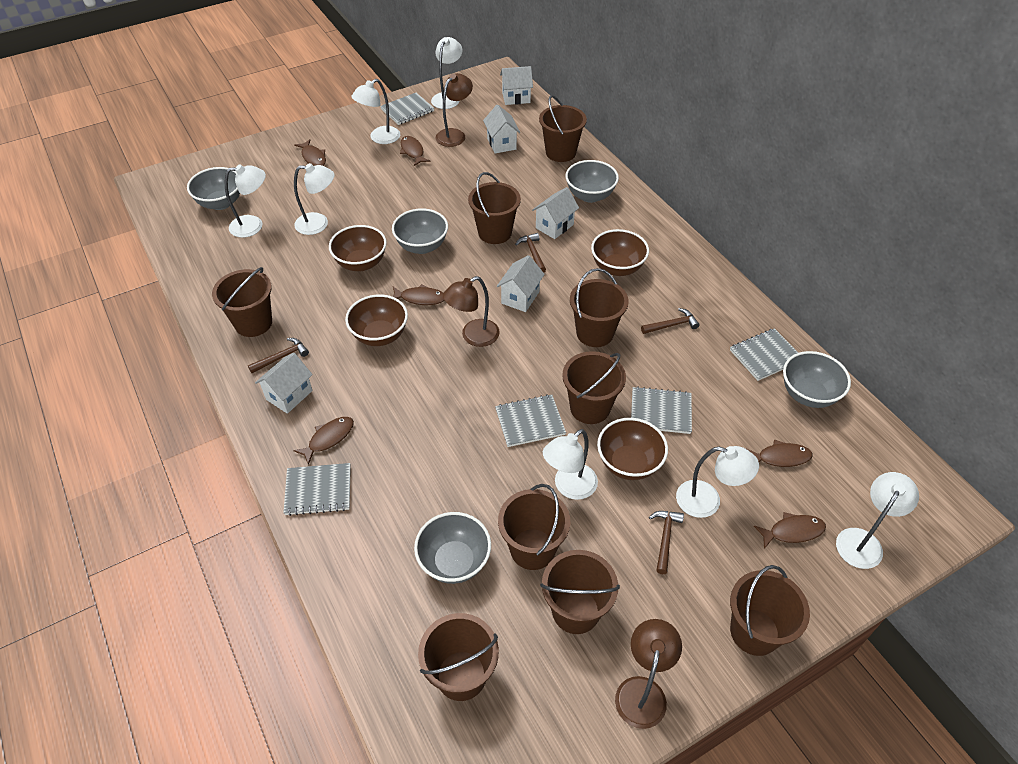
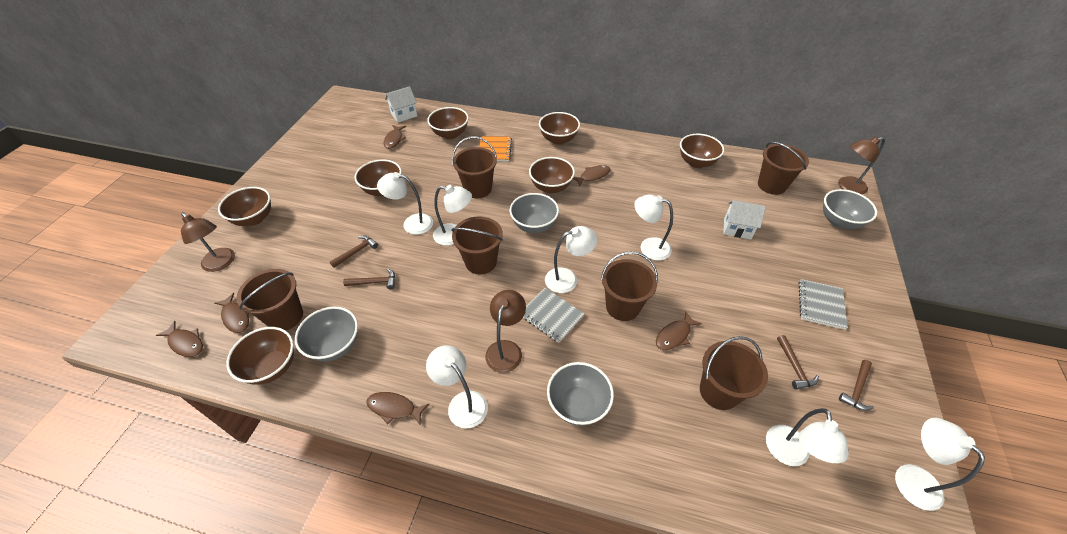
brown bowl: 4 -> 7
brown bucket: 9 -> 6
grey bowl: 5 -> 4
grey notebook: 5 -> 2
orange notebook: 0 -> 1
white house: 5 -> 2

